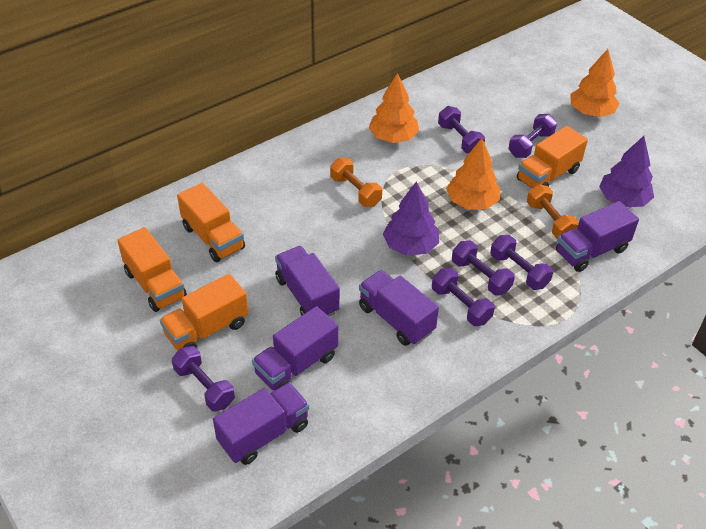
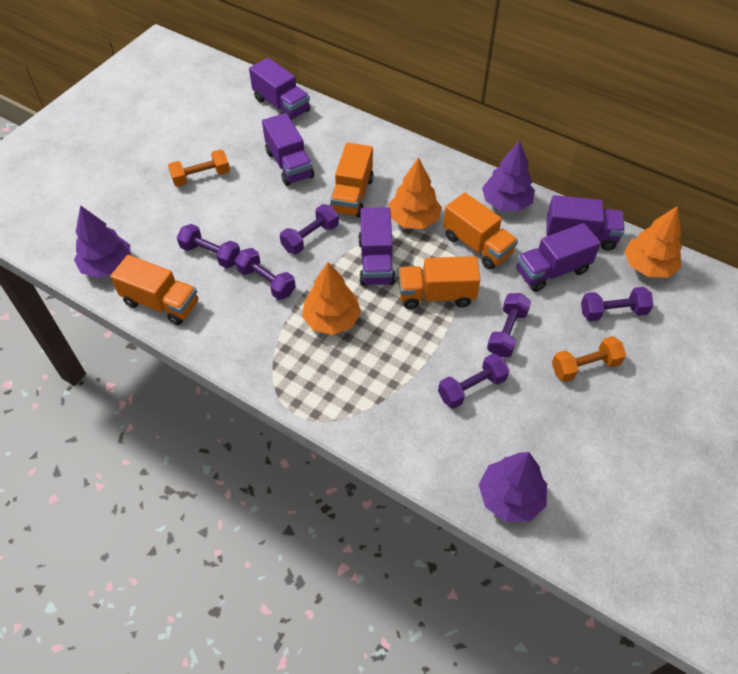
purple tree: 2 -> 3

